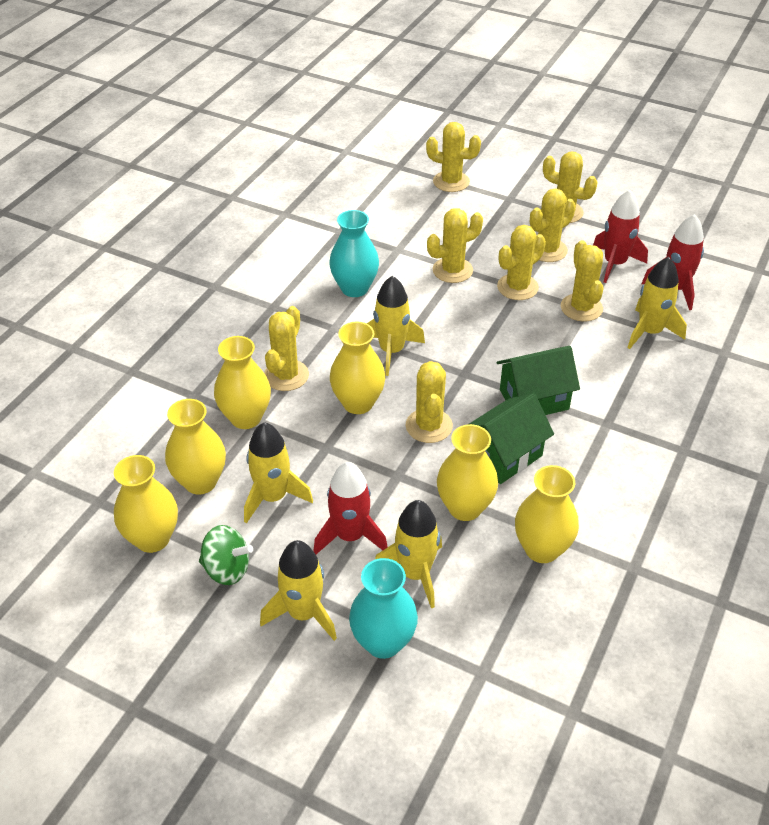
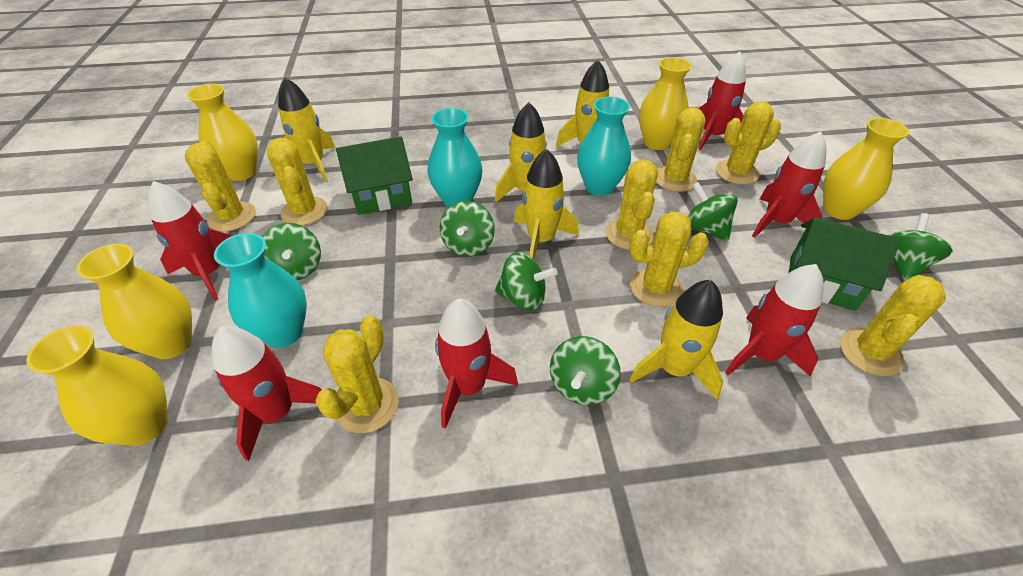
green spinning top: 1 -> 6
red rocket: 3 -> 6
turquoise vase: 2 -> 3
yellow vase: 6 -> 5

